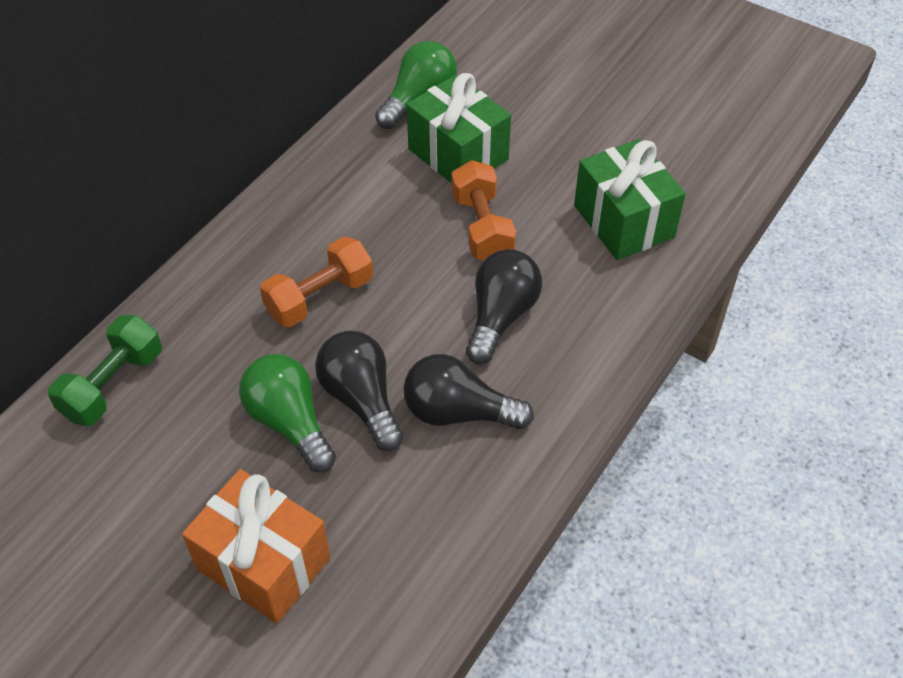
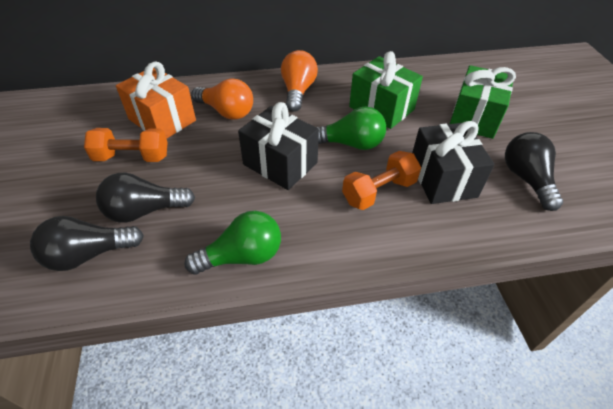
black gift: 0 -> 2
green dumbbell: 1 -> 0
orange light bulb: 0 -> 2

